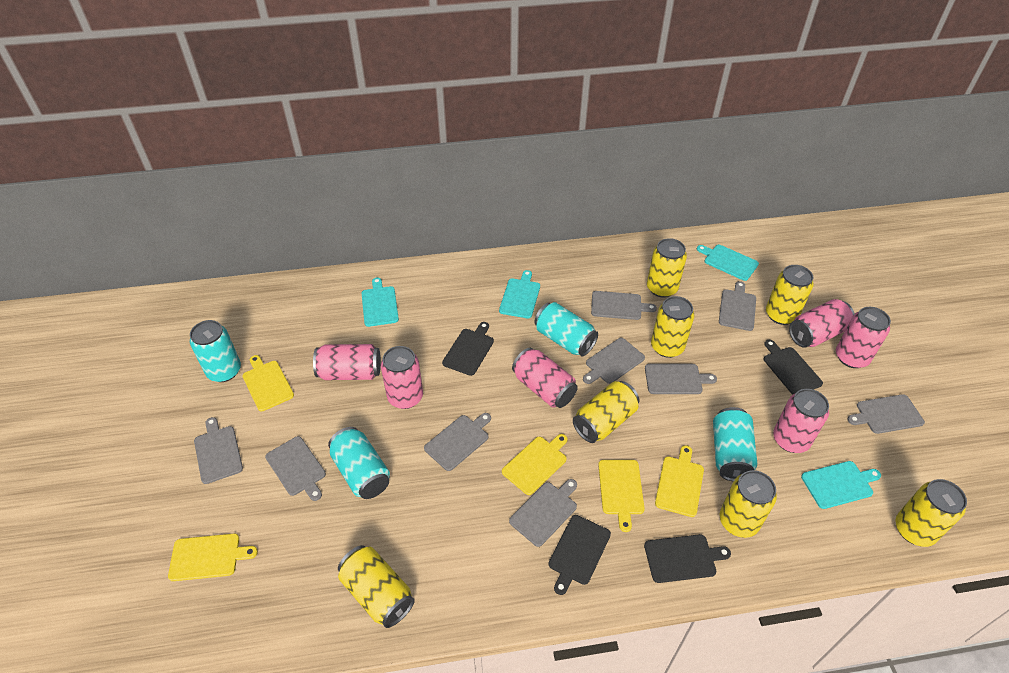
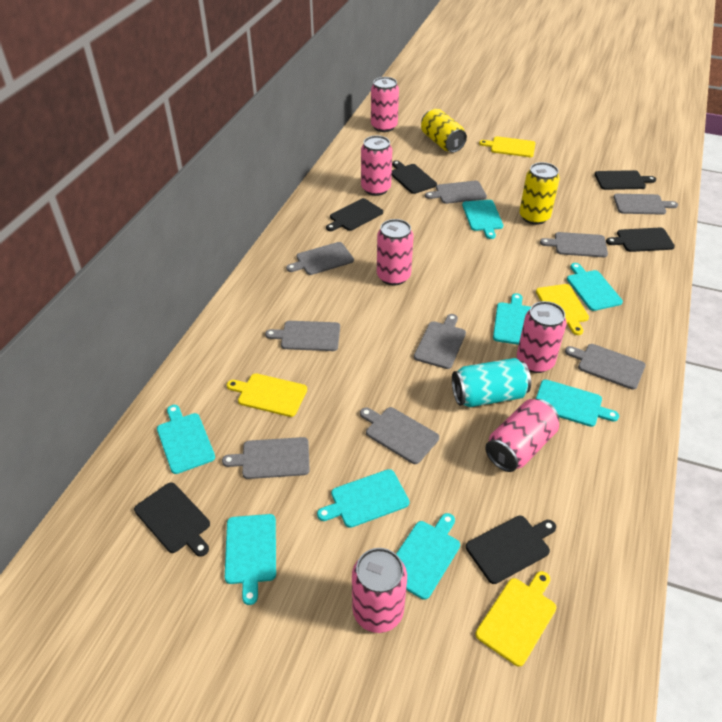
black cutting board: 4 -> 6
turquoise can: 4 -> 1
turquoise cutting board: 4 -> 8
yellow can: 7 -> 2
yellow cutting board: 5 -> 4

